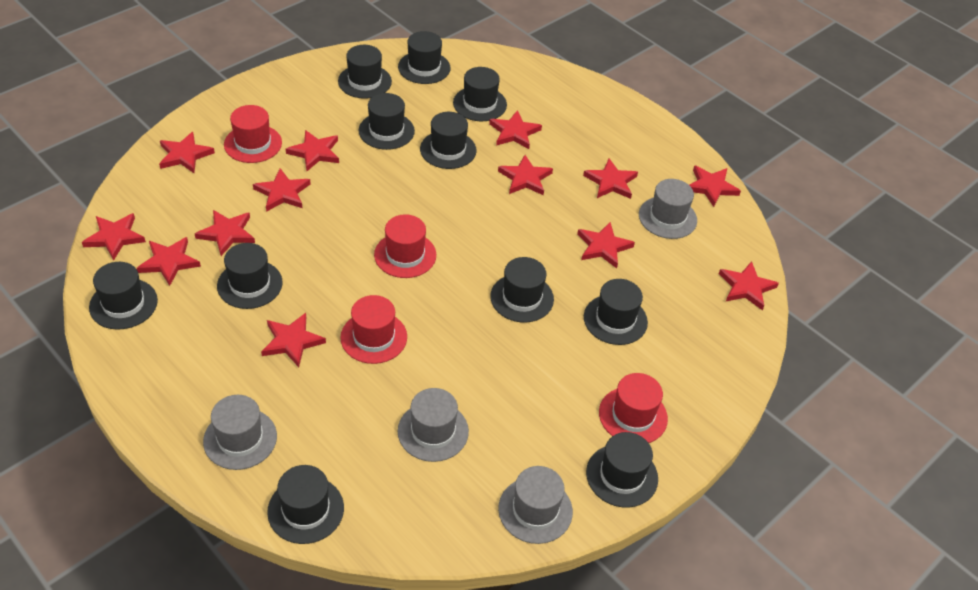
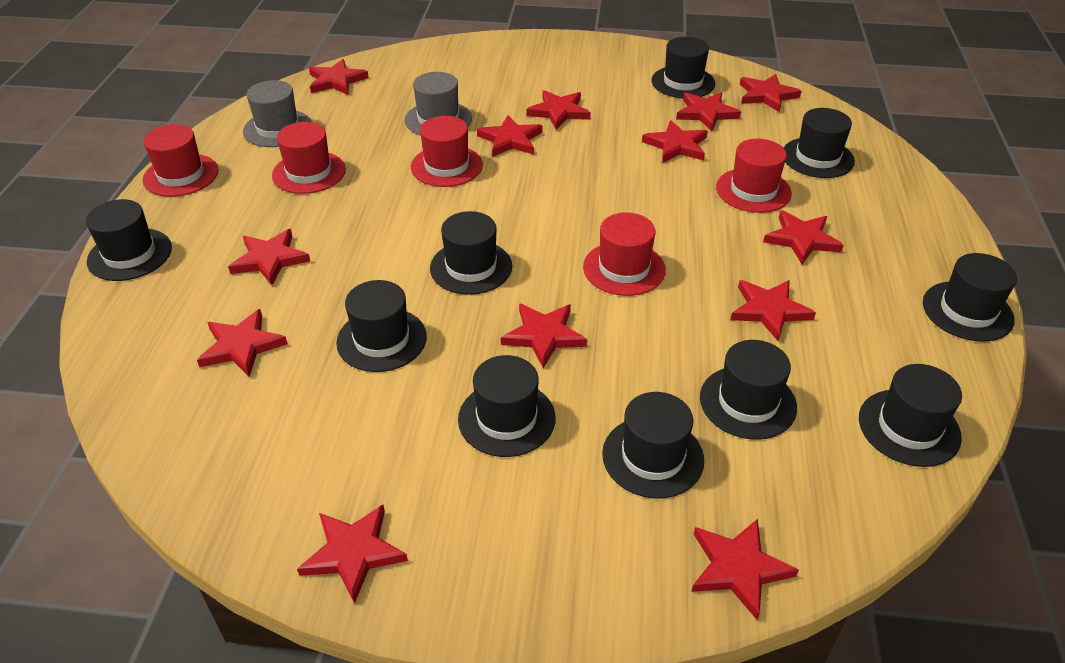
black hat: 11 -> 10
grey hat: 4 -> 2
red hat: 4 -> 5

